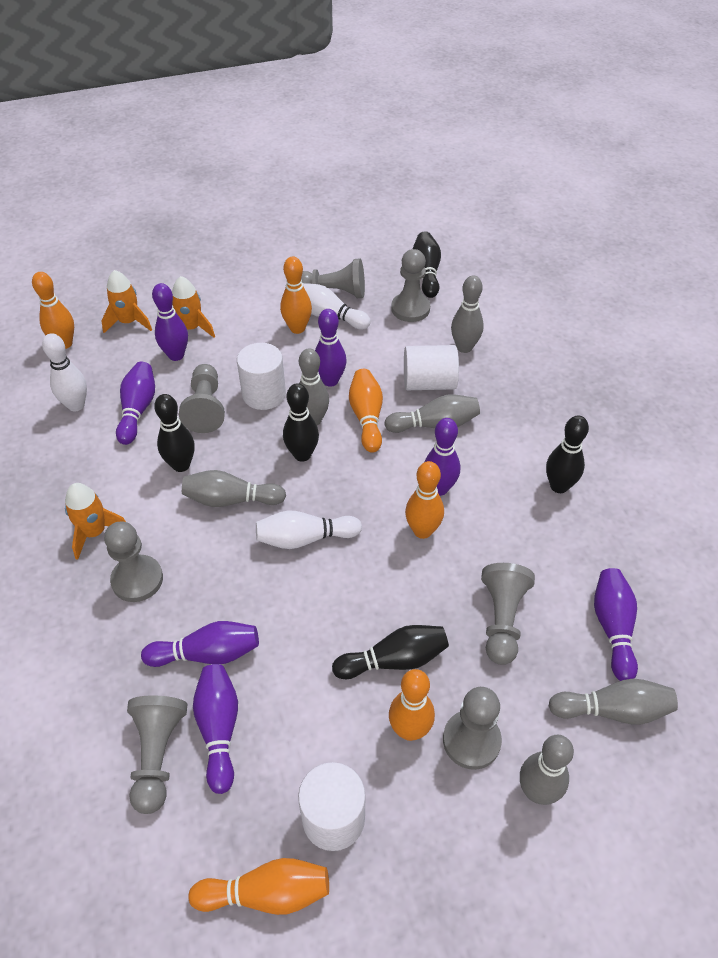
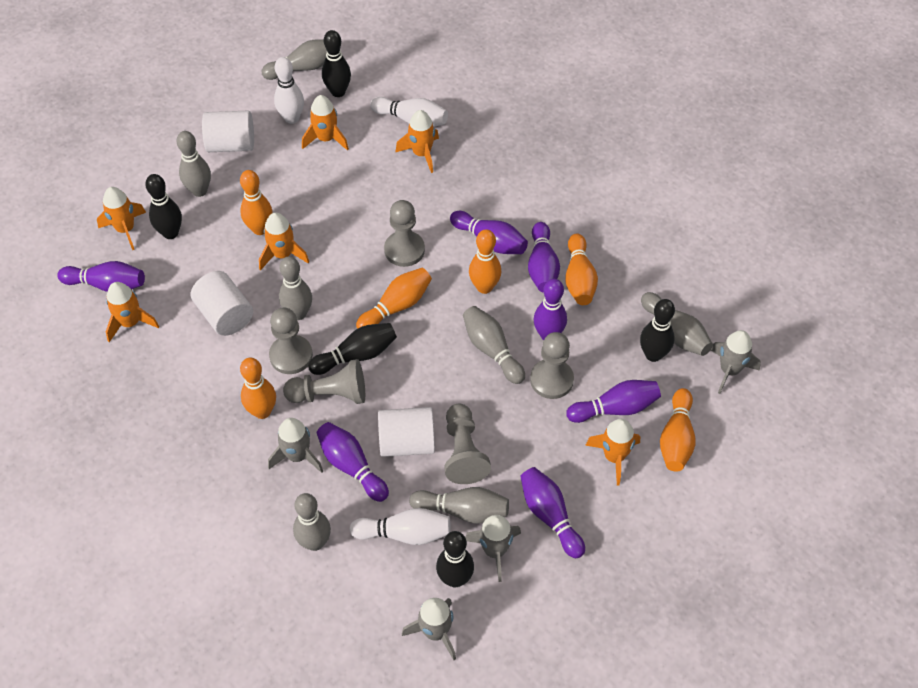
grey bowling pin: 6 -> 7
grey pawn: 7 -> 5
grey rocket: 0 -> 4
orange rocket: 3 -> 6

